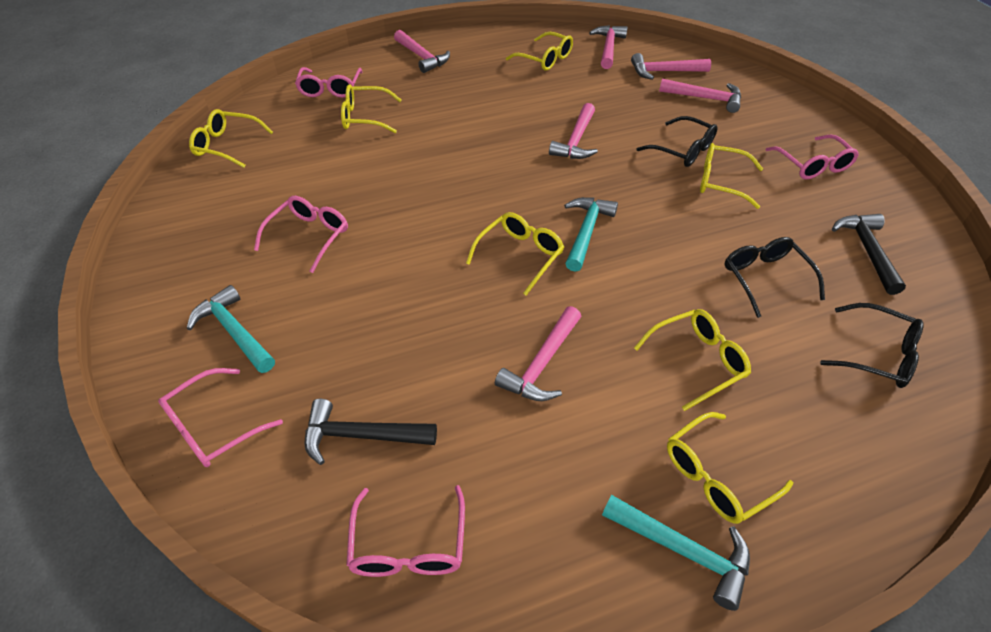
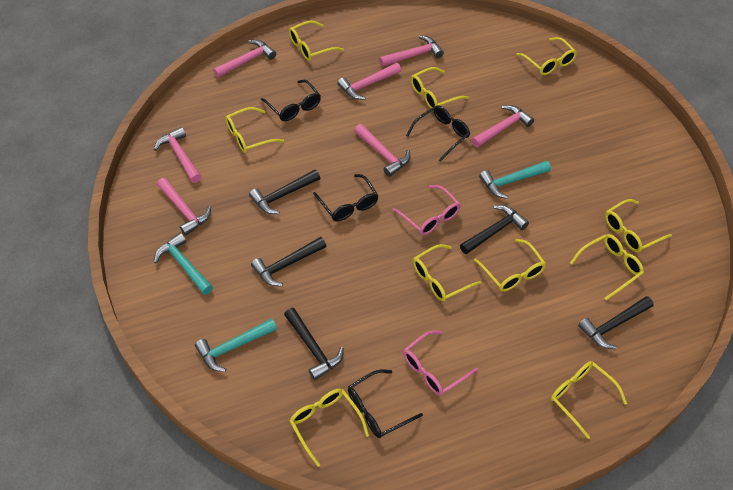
black glasses: 3 -> 4
black hammer: 2 -> 5
pink glasses: 5 -> 2
pink hammer: 6 -> 7
yellow glasses: 7 -> 10

